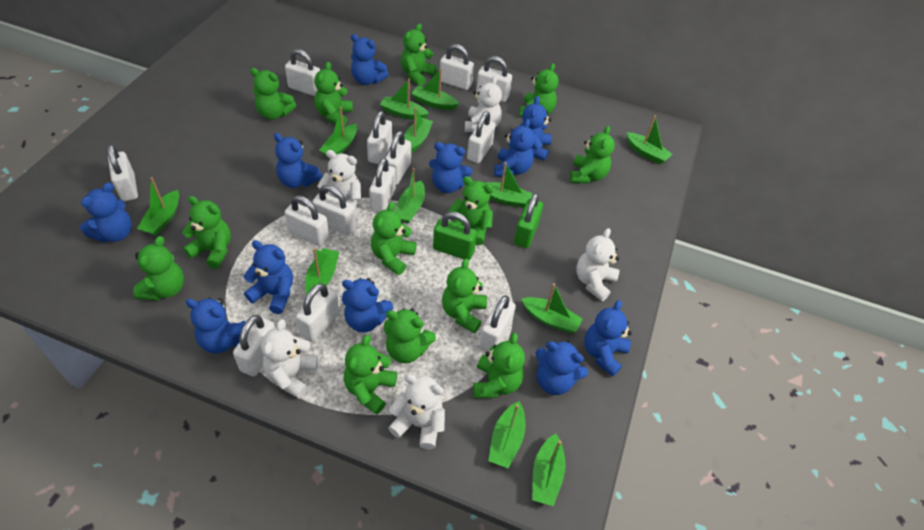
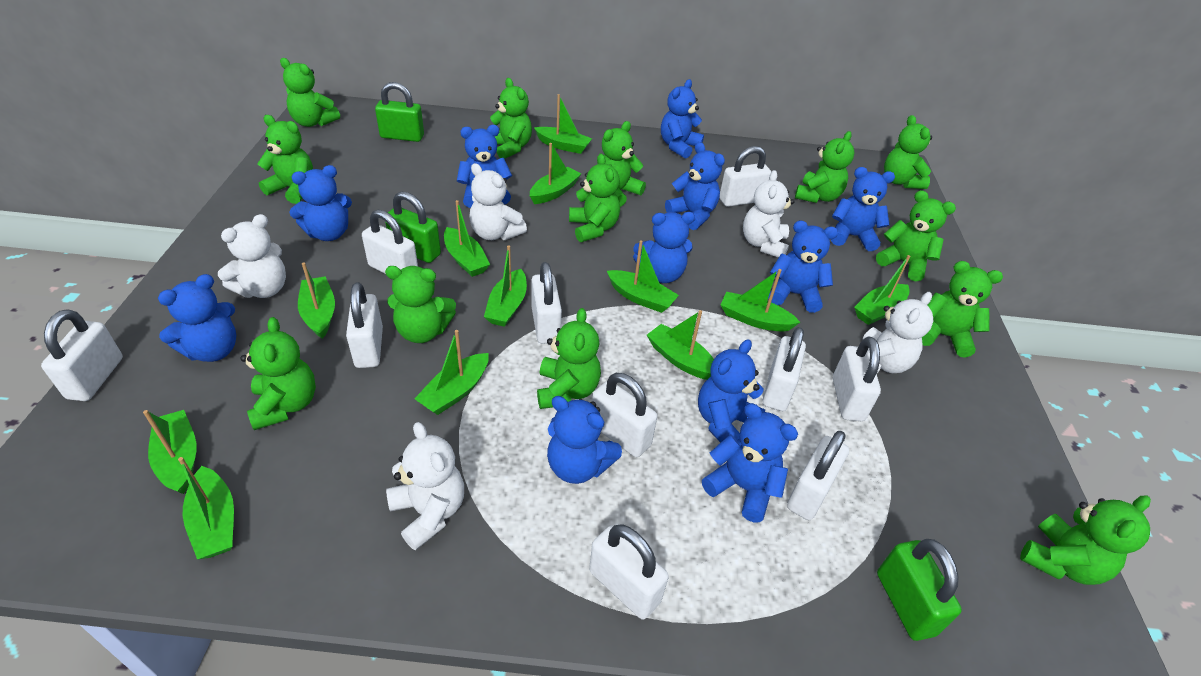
green padlock: 2 -> 3
white padlock: 13 -> 10

